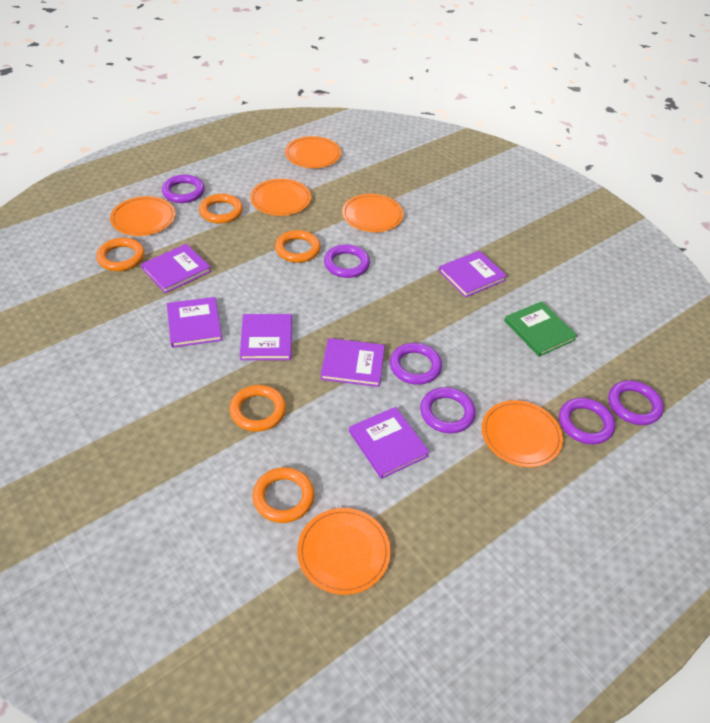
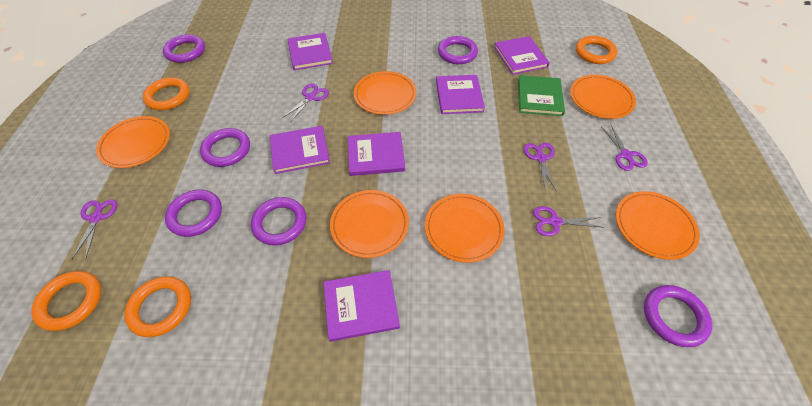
orange ring: 5 -> 4
purple scissors: 0 -> 5

